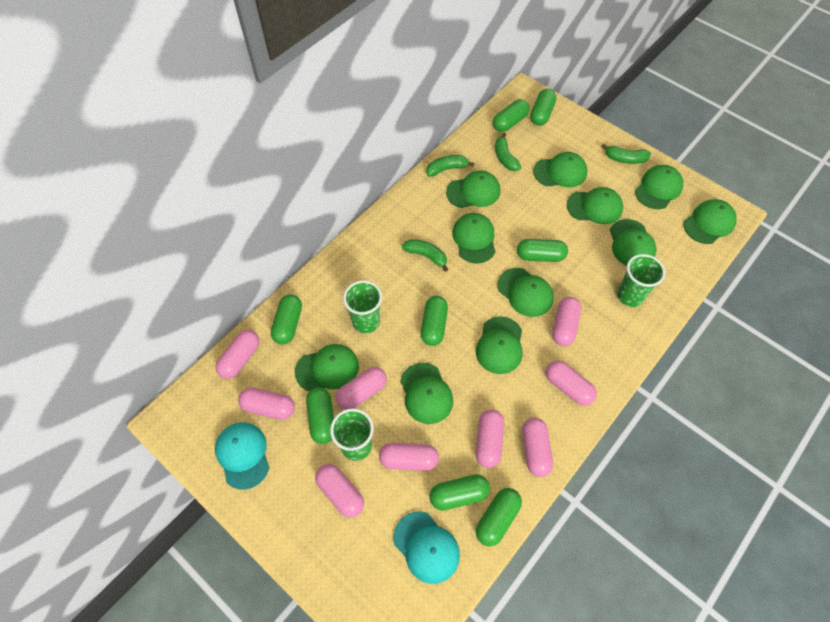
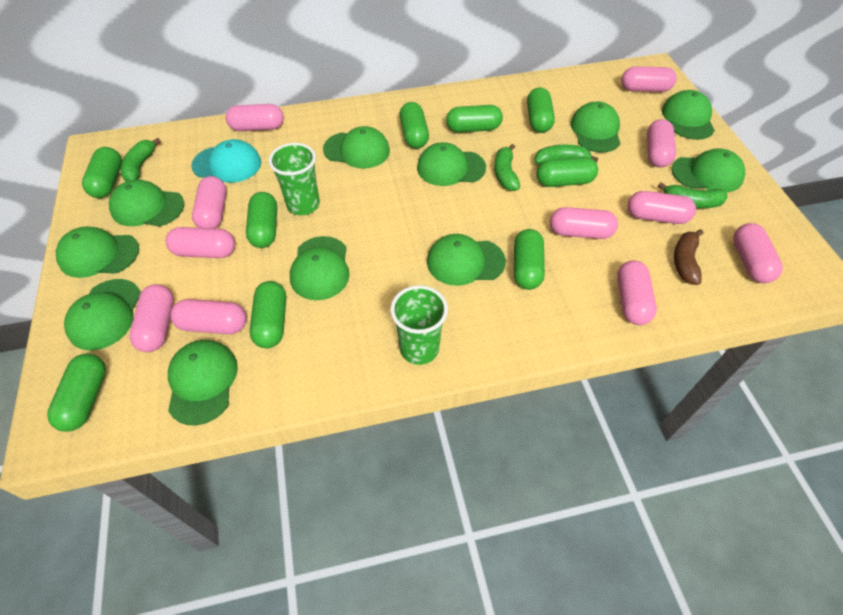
brown banana: 0 -> 1
green capsule: 8 -> 9
green cup: 3 -> 2
pink capsule: 9 -> 11
turquoise cap: 2 -> 1

